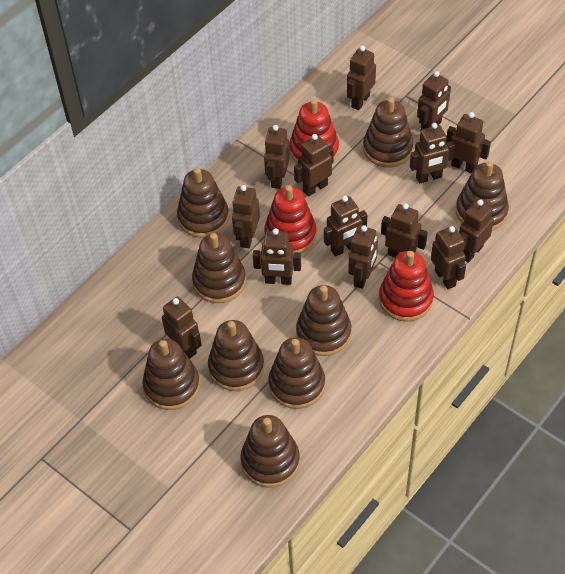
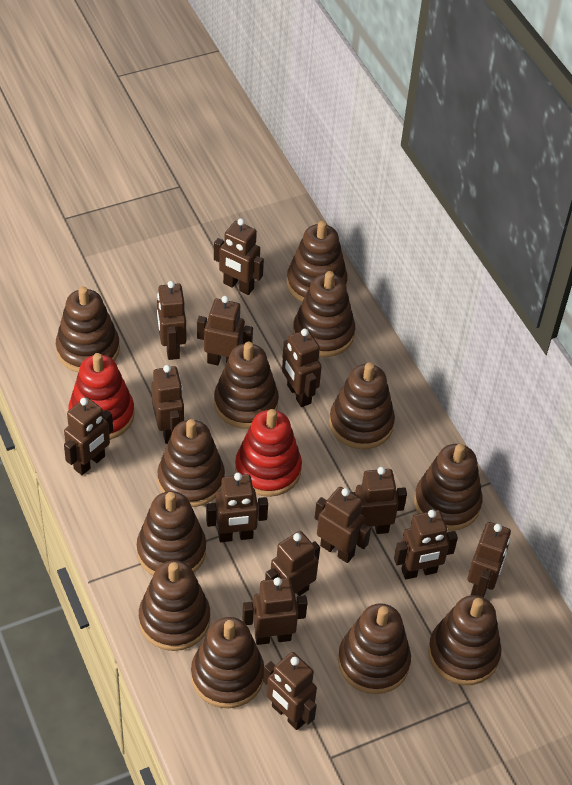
brown stacking toy: 9 -> 12
red stacking toy: 3 -> 2

